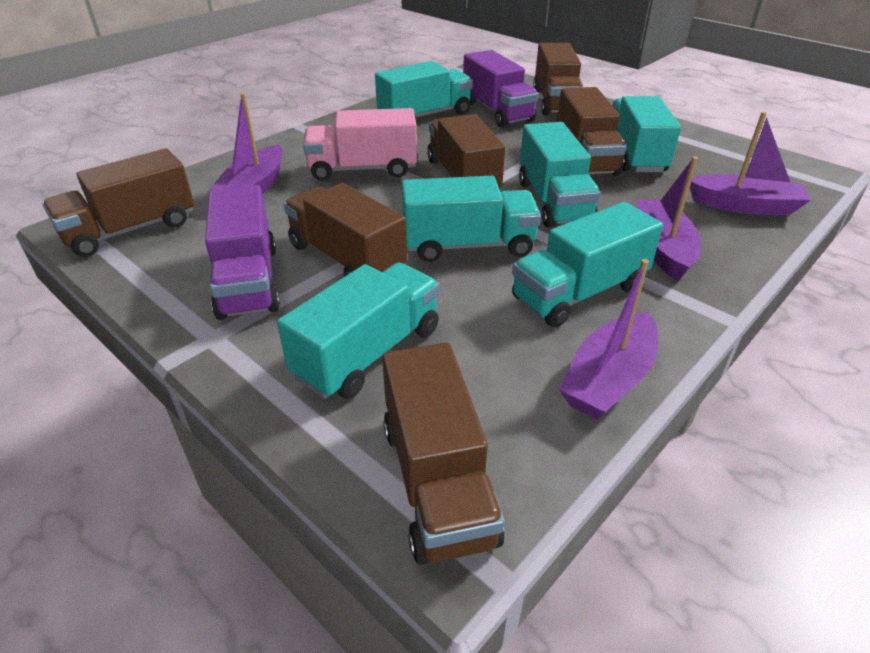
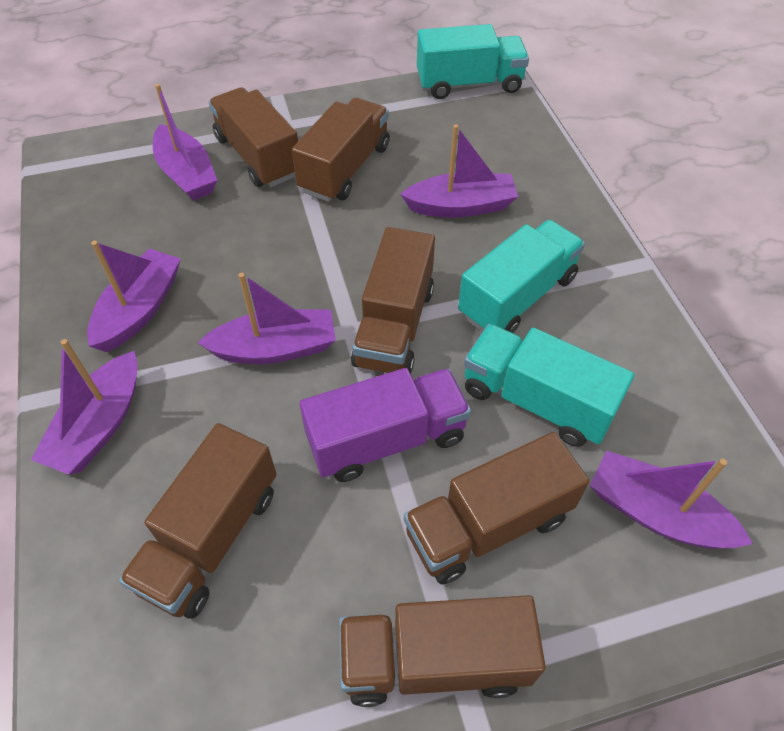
pink truck: 1 -> 0
purple boat: 4 -> 6
purple truck: 2 -> 1
turquoise truck: 6 -> 3

